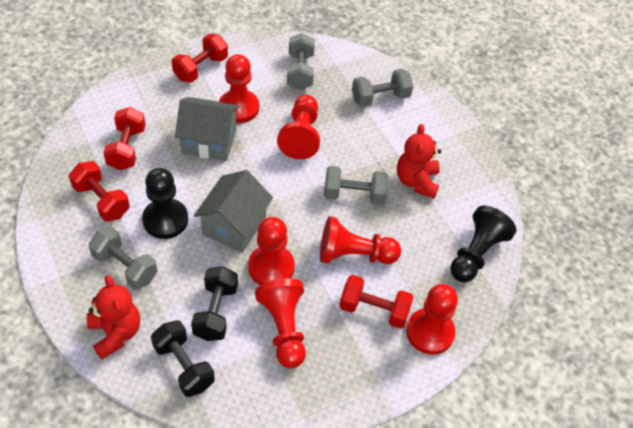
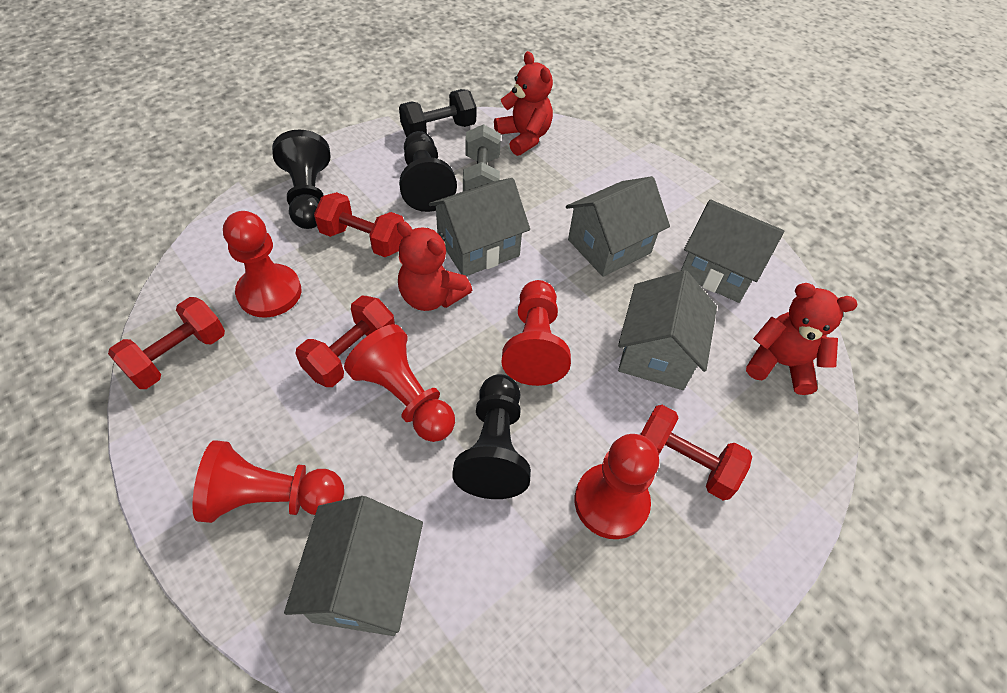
black dumbbell: 2 -> 1
black pawn: 2 -> 3
grey dumbbell: 4 -> 1
grey house: 2 -> 5
red pawn: 6 -> 5
red teddy bear: 2 -> 3

